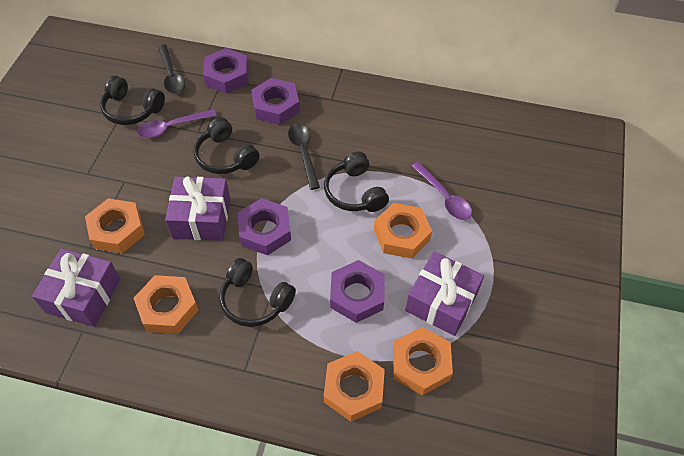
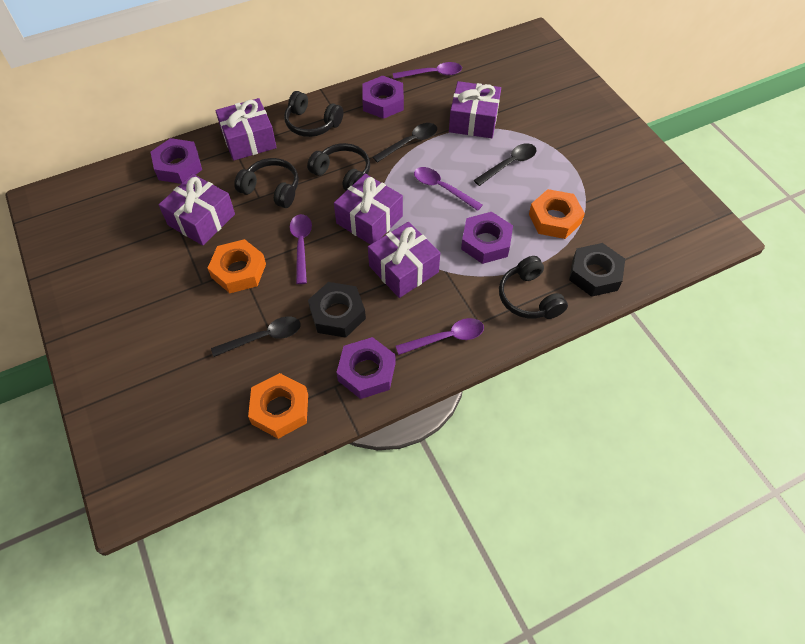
black nut: 0 -> 2
black spoon: 2 -> 3
orange nut: 5 -> 3
purple gift: 3 -> 5
purple spoon: 2 -> 4

